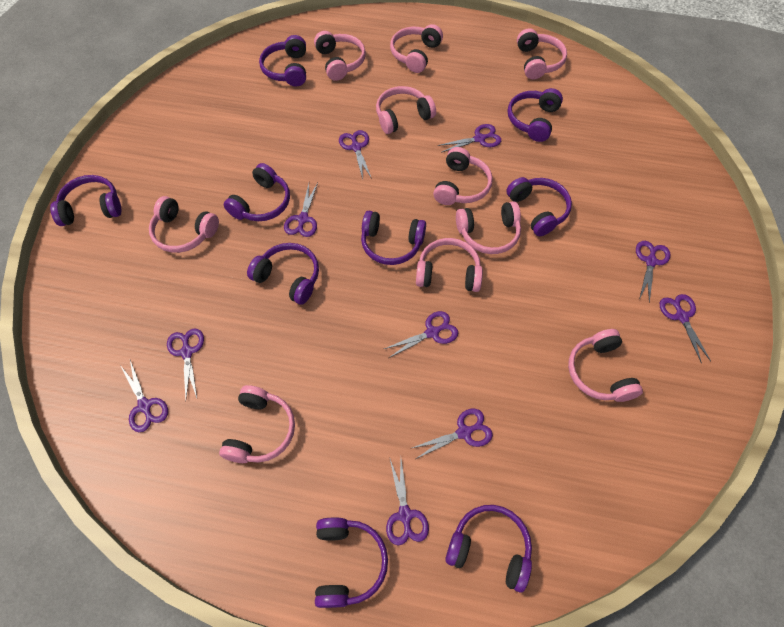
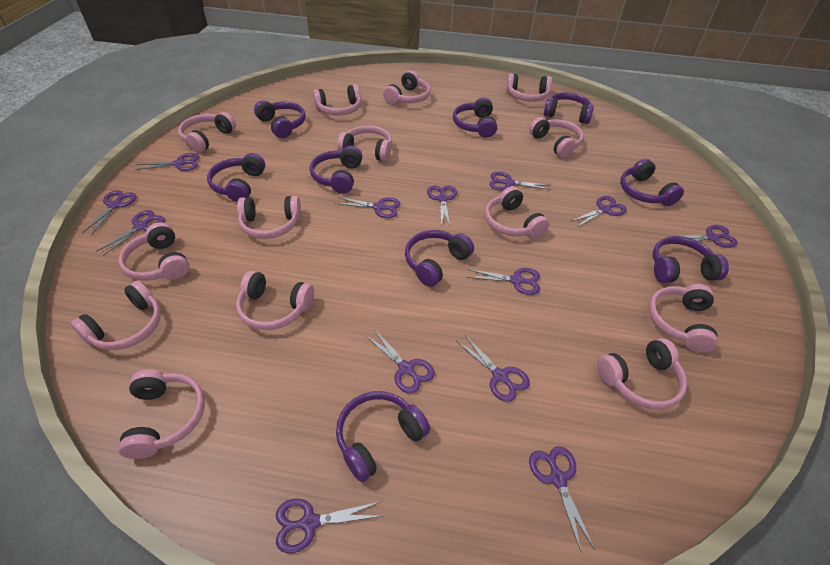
pink headphones: 10 -> 14
purple scissors: 10 -> 13

